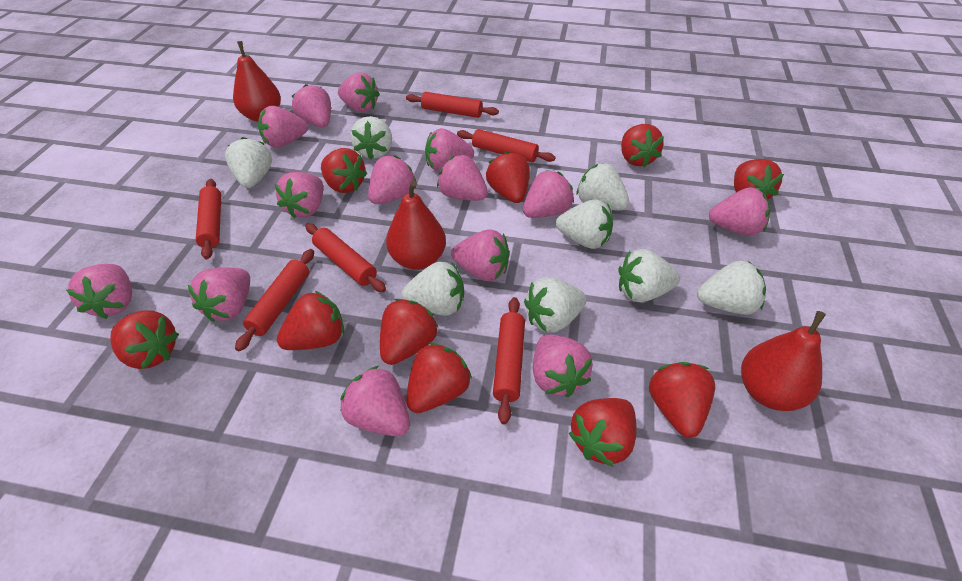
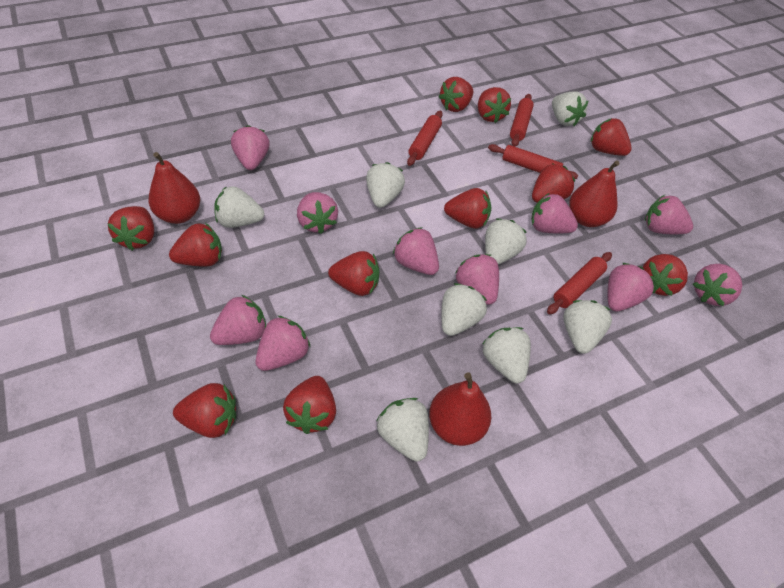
pink strawberry: 14 -> 10
red rolling pin: 6 -> 4
red strawberry: 10 -> 11

